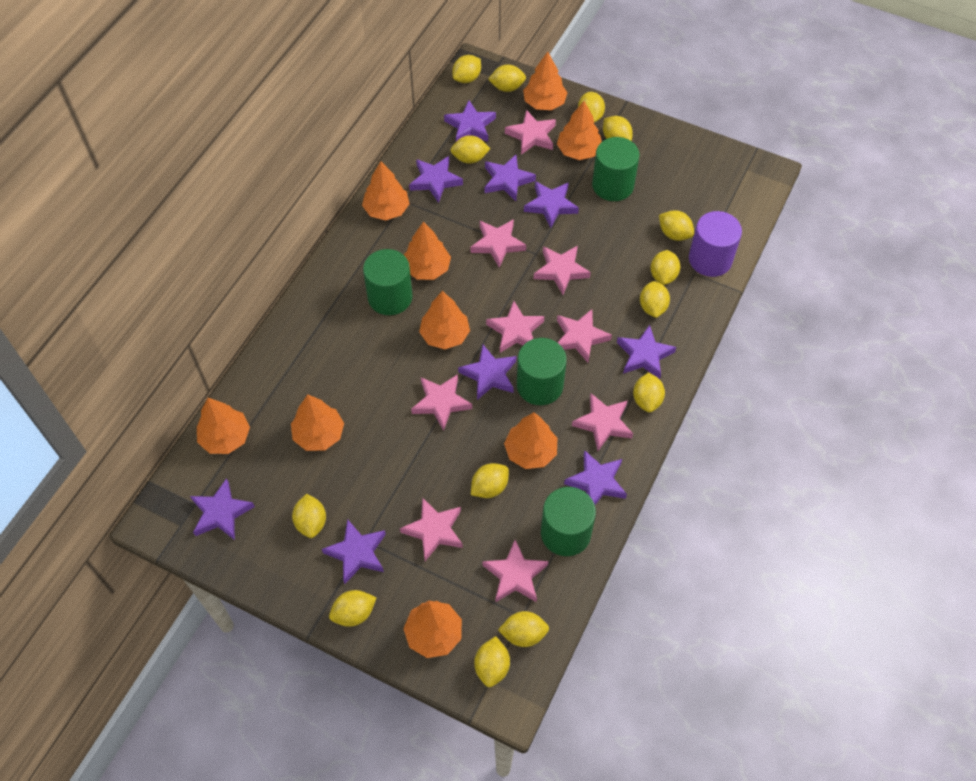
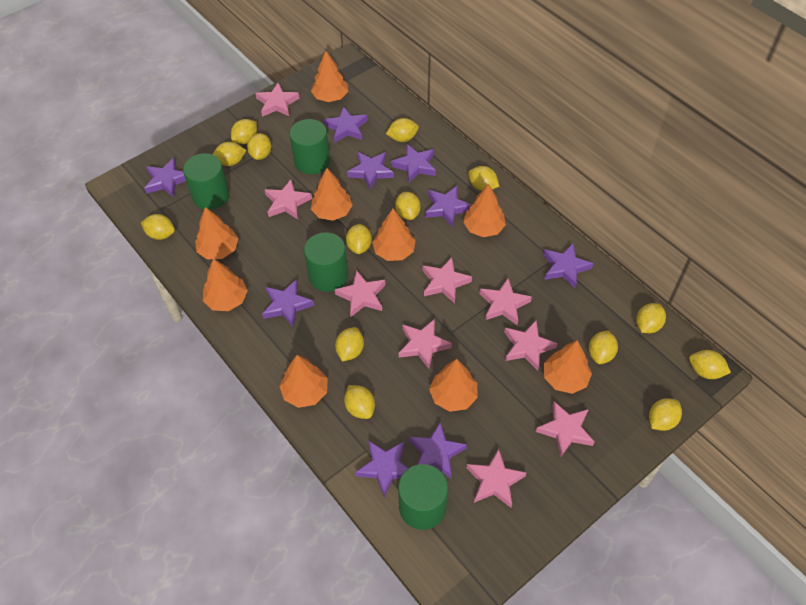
purple cylinder: 1 -> 0

